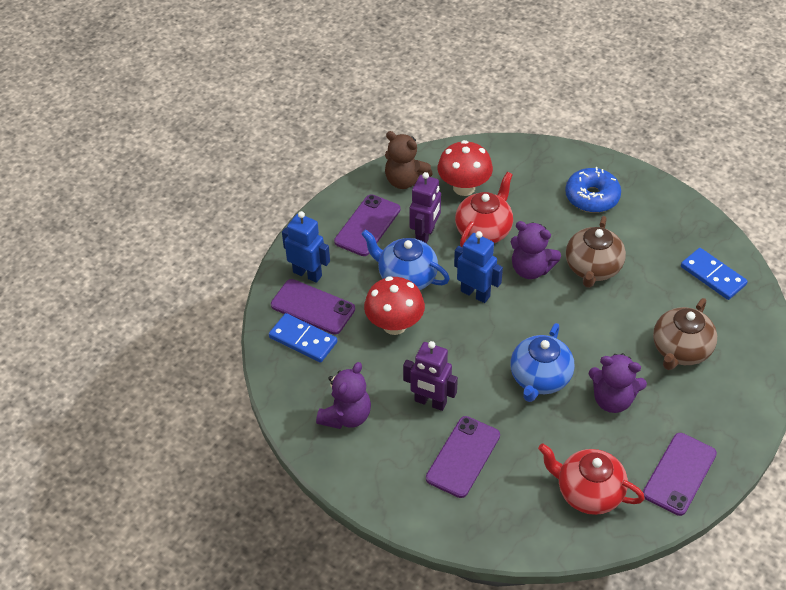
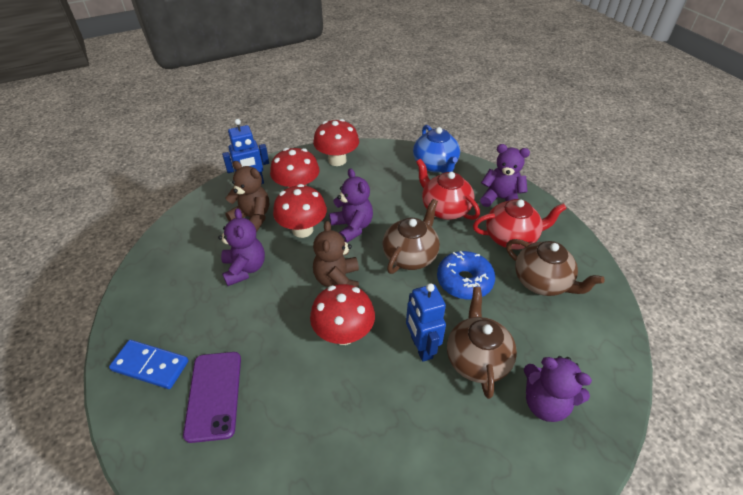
blue domino: 2 -> 1
blue teapot: 2 -> 1
brown teapot: 2 -> 3
brown teddy bear: 1 -> 2
purple phone: 4 -> 1
purple robot: 2 -> 0
purple teddy bear: 3 -> 4
red mushroom: 2 -> 4

